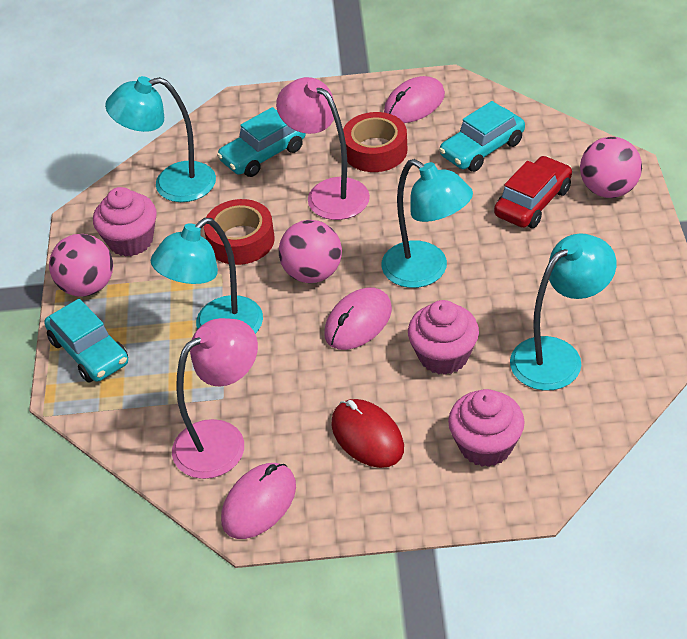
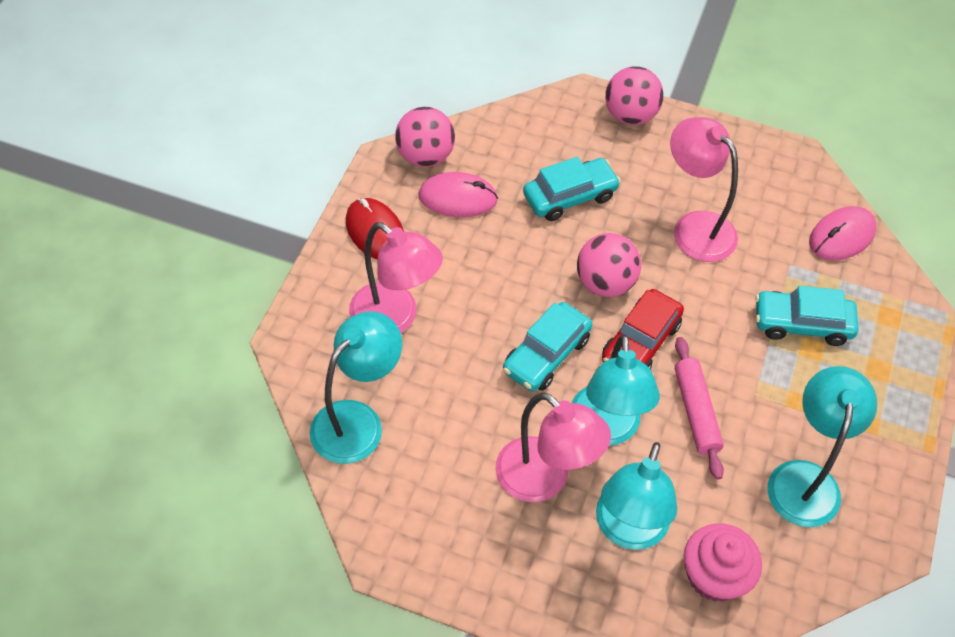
pink cupcake: 3 -> 1
pink lamp: 2 -> 3
pink mouse: 3 -> 2
pink rolling pin: 0 -> 1
red tape: 2 -> 0

